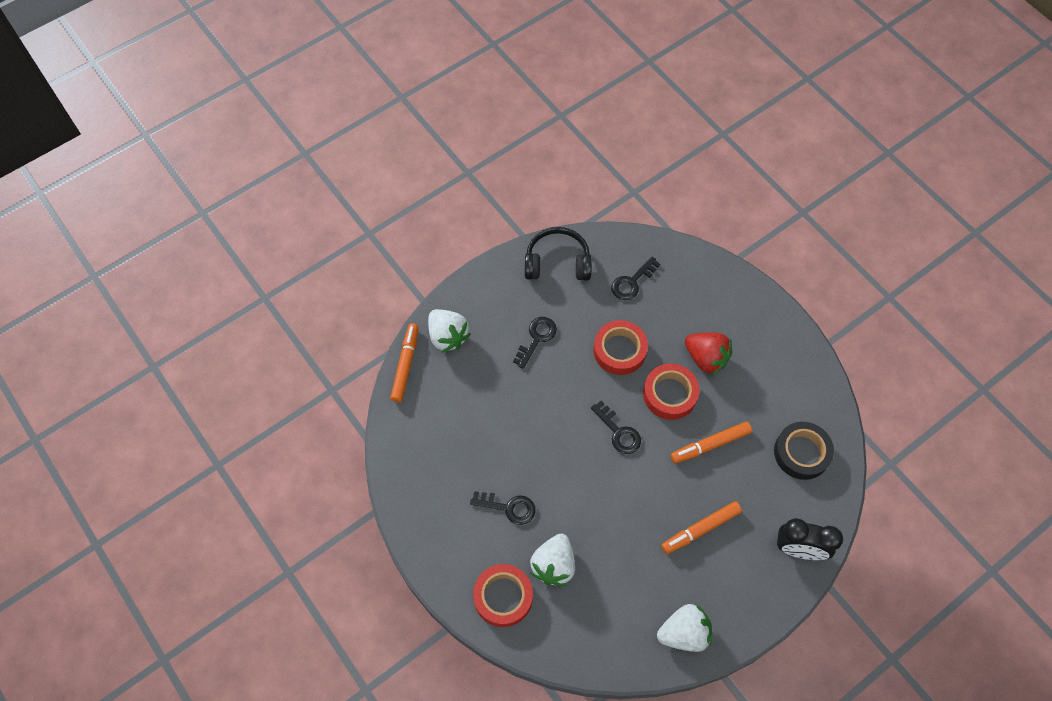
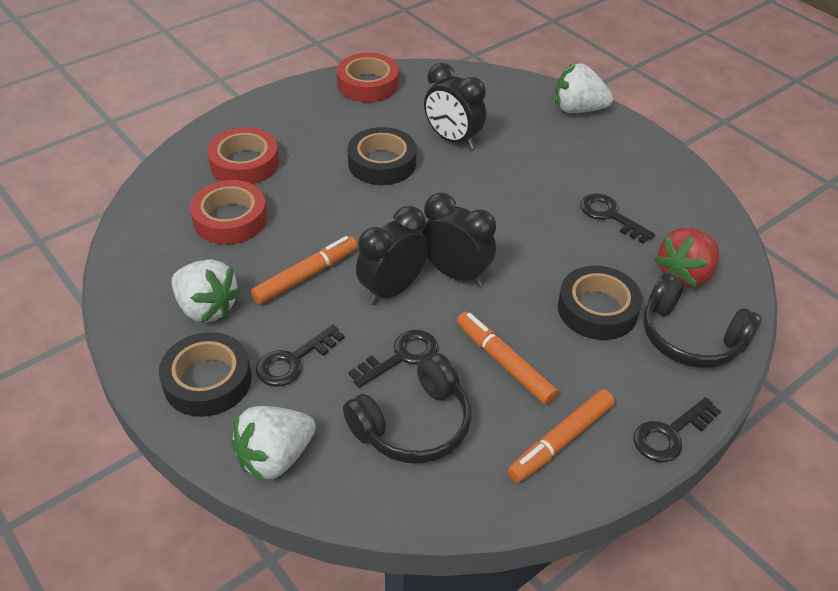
black clock: 1 -> 3
black headphones: 1 -> 2
black tape: 1 -> 3

